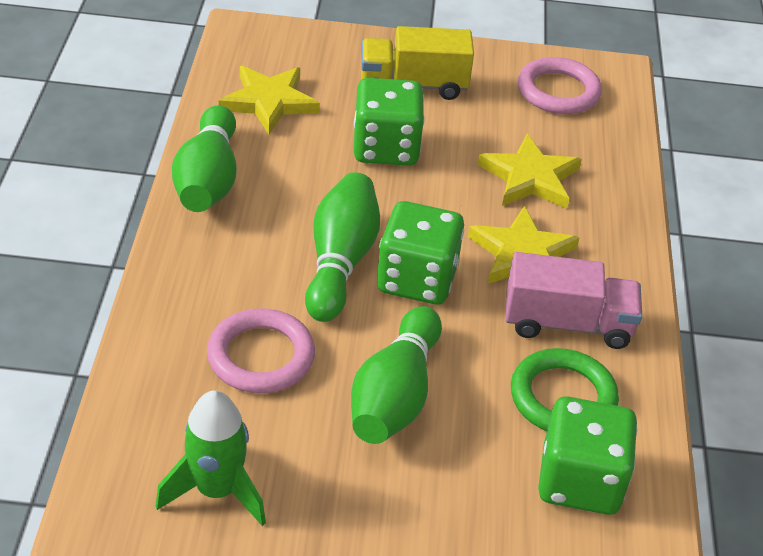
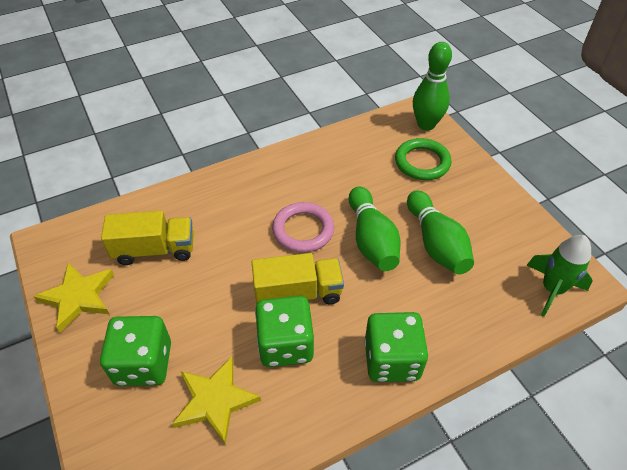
pink ring: 2 -> 1
pink truck: 1 -> 0
yellow star: 3 -> 2
yellow truck: 1 -> 2

